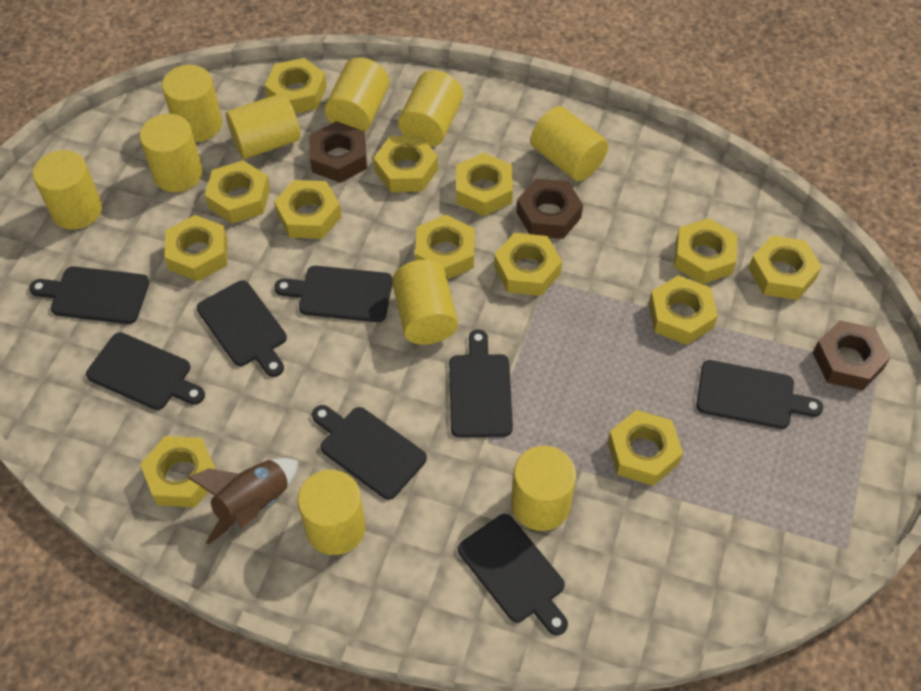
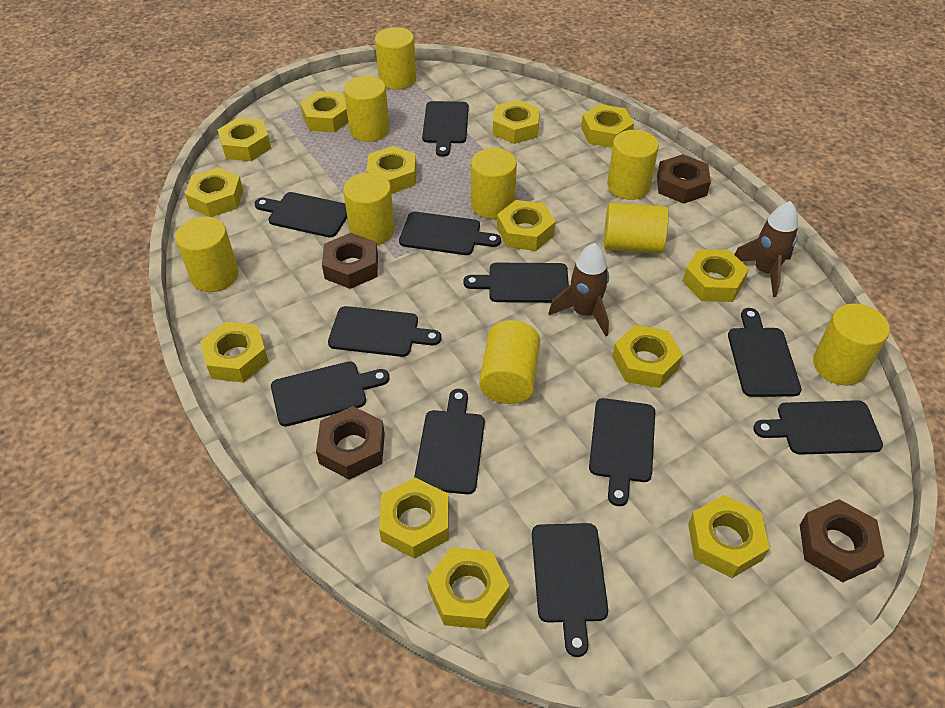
black cutting board: 8 -> 11
brown nut: 3 -> 4
brown rocket: 1 -> 2
yellow cylinder: 10 -> 9

